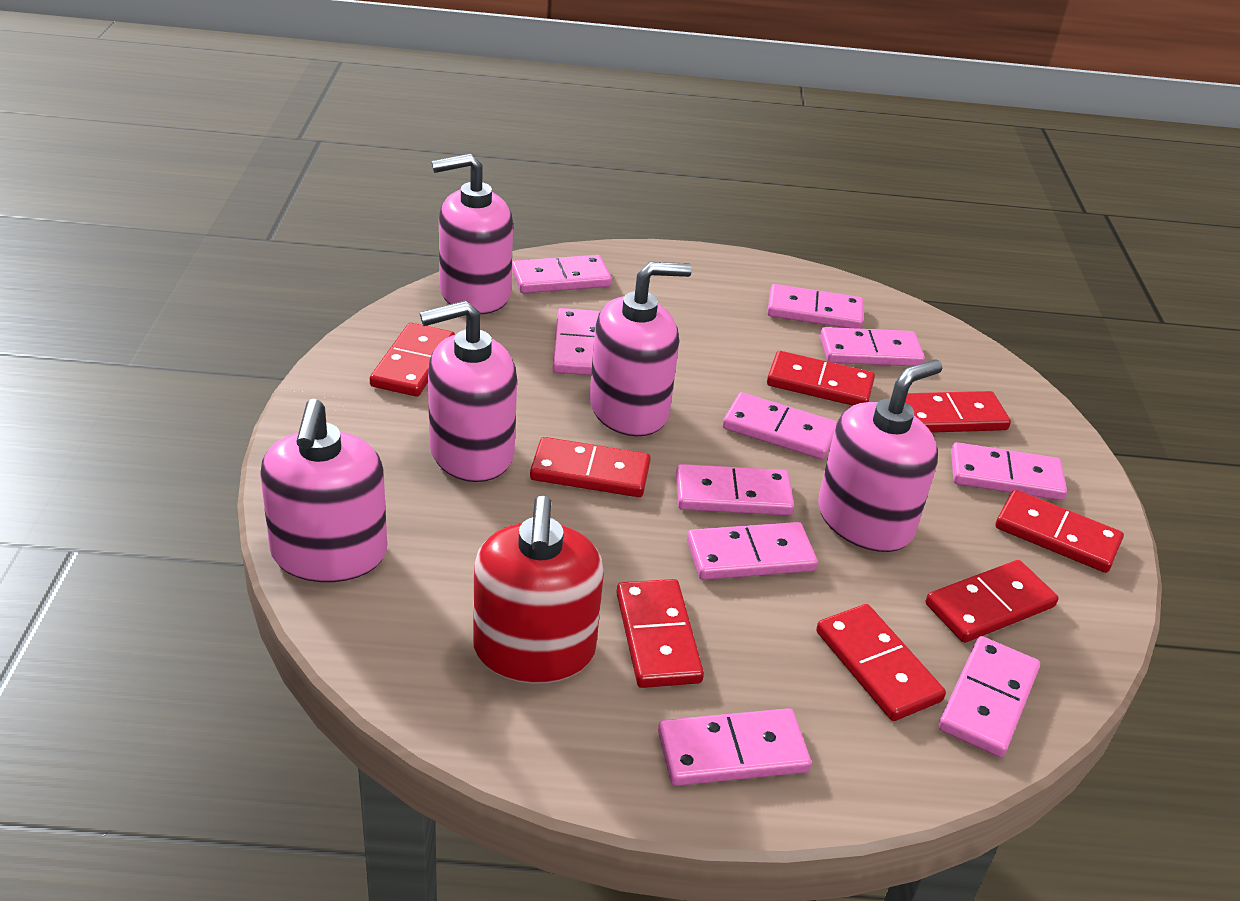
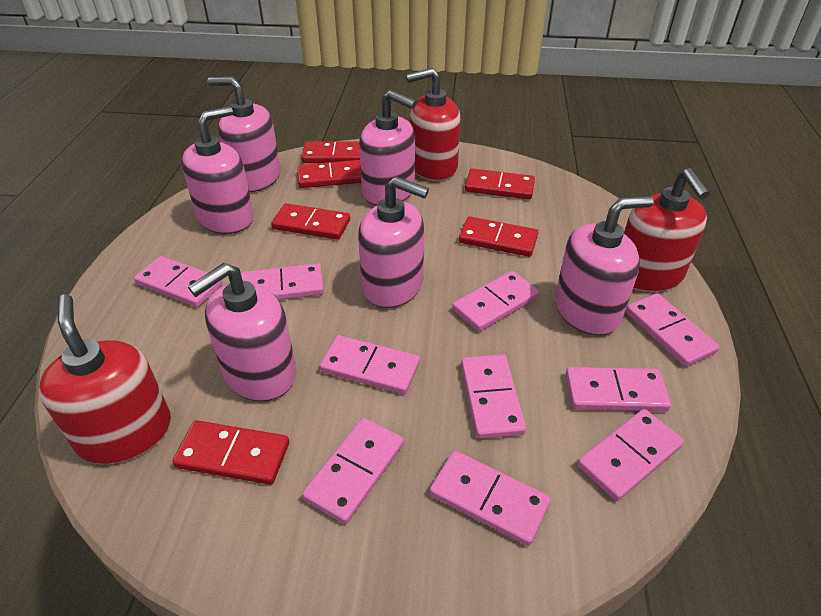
pink soap dispenser: 5 -> 6
red domino: 8 -> 6
red soap dispenser: 1 -> 3

